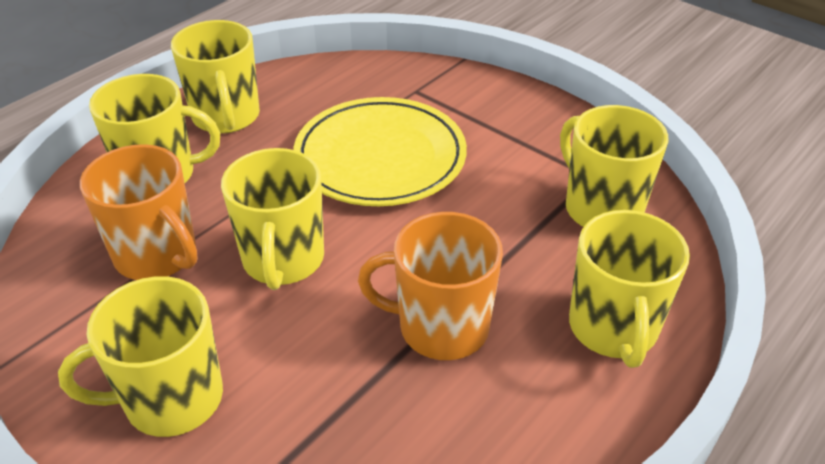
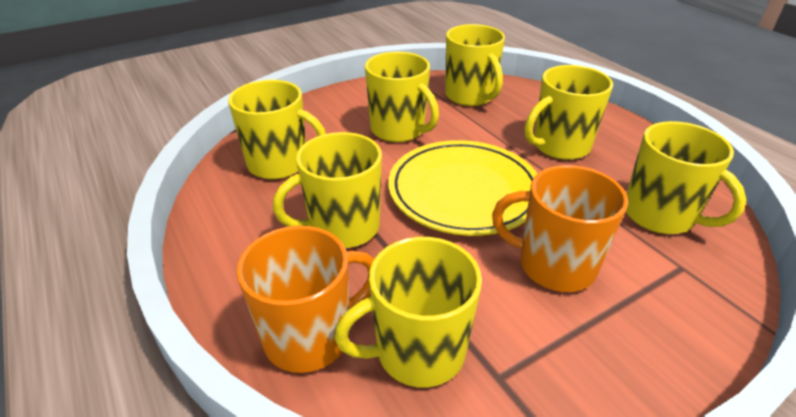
yellow mug: 6 -> 7

